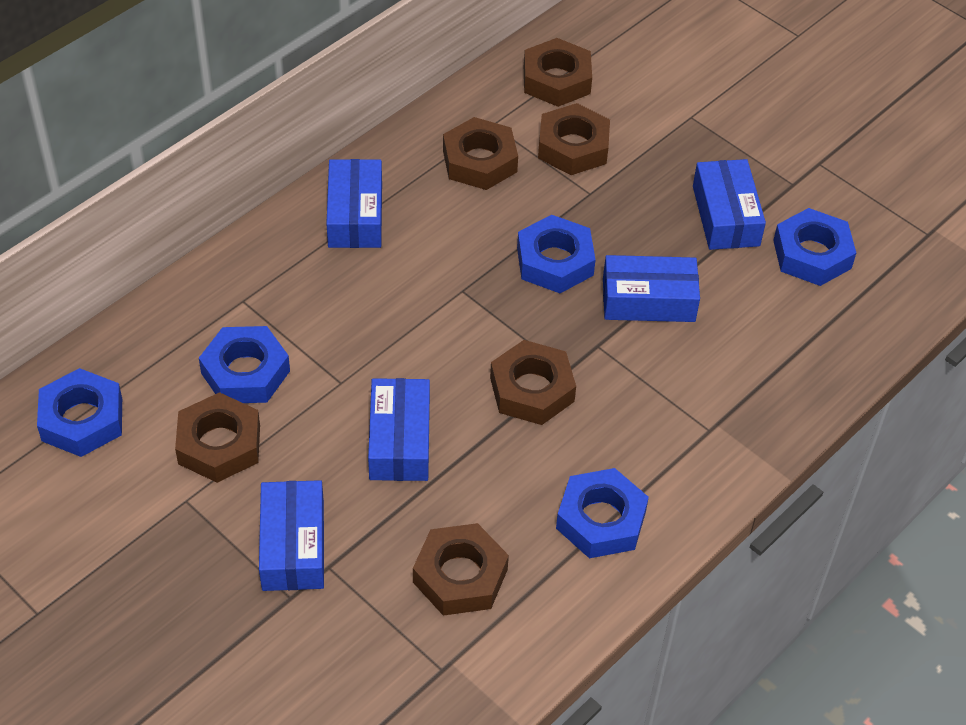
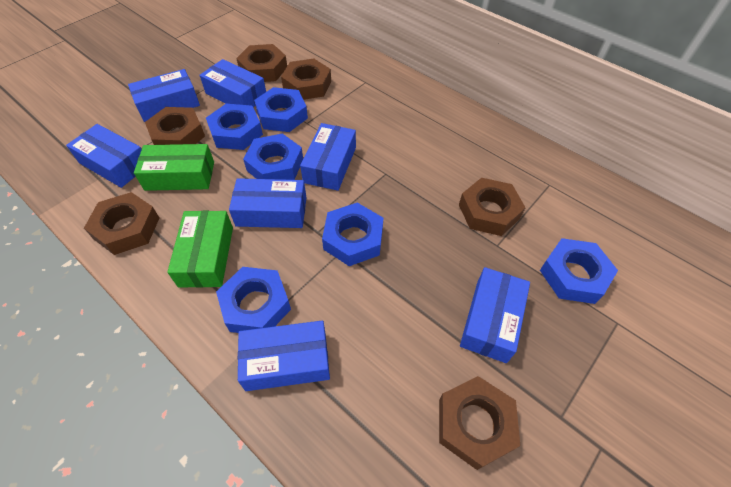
blue box: 5 -> 7
blue nut: 5 -> 6
green box: 0 -> 2

